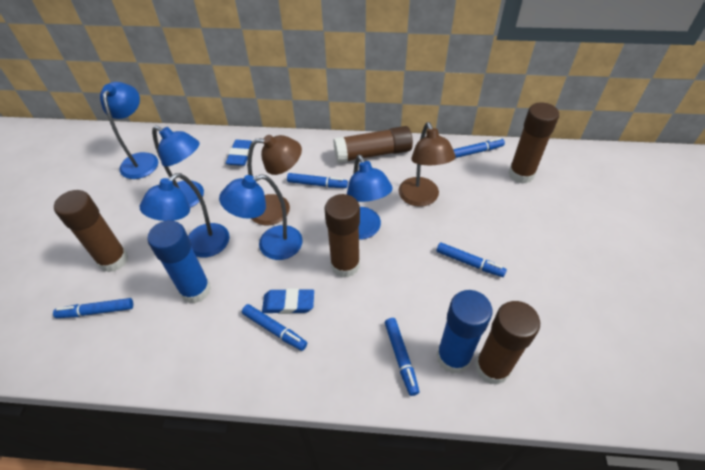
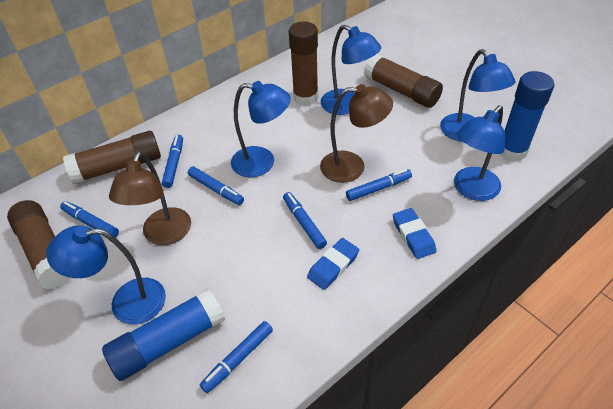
brown glue stick: 5 -> 4

